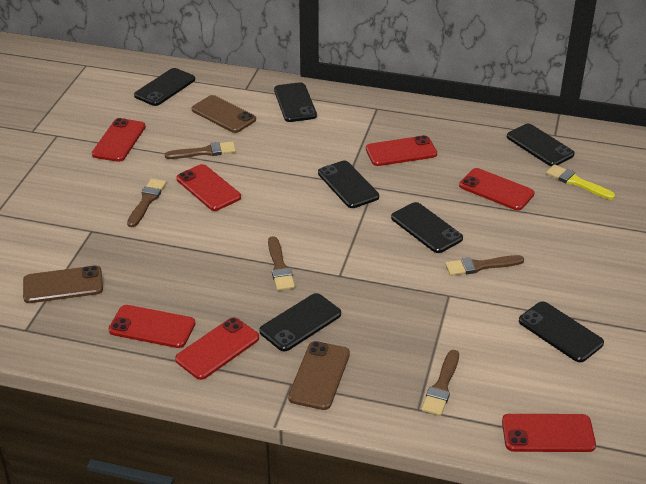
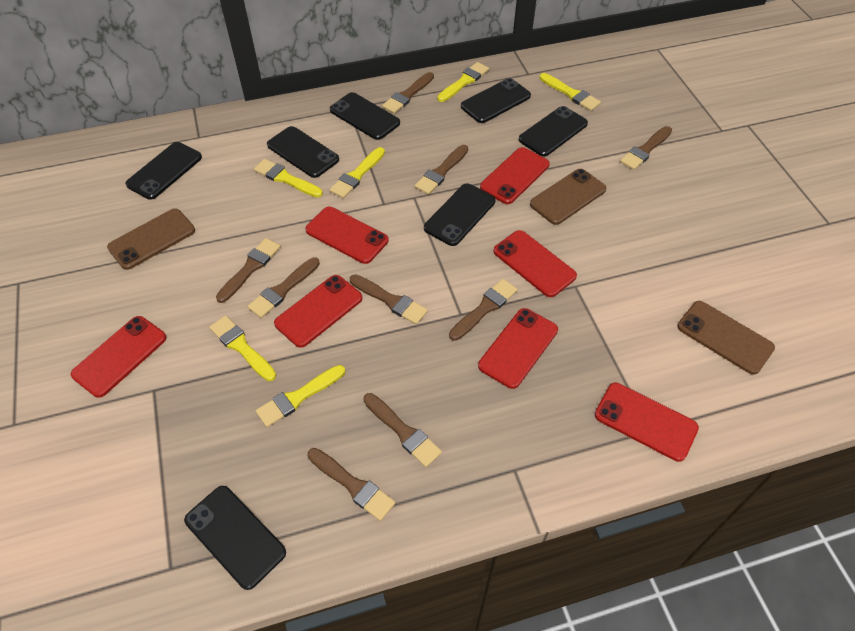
brown brush: 5 -> 9
yellow brush: 1 -> 6

